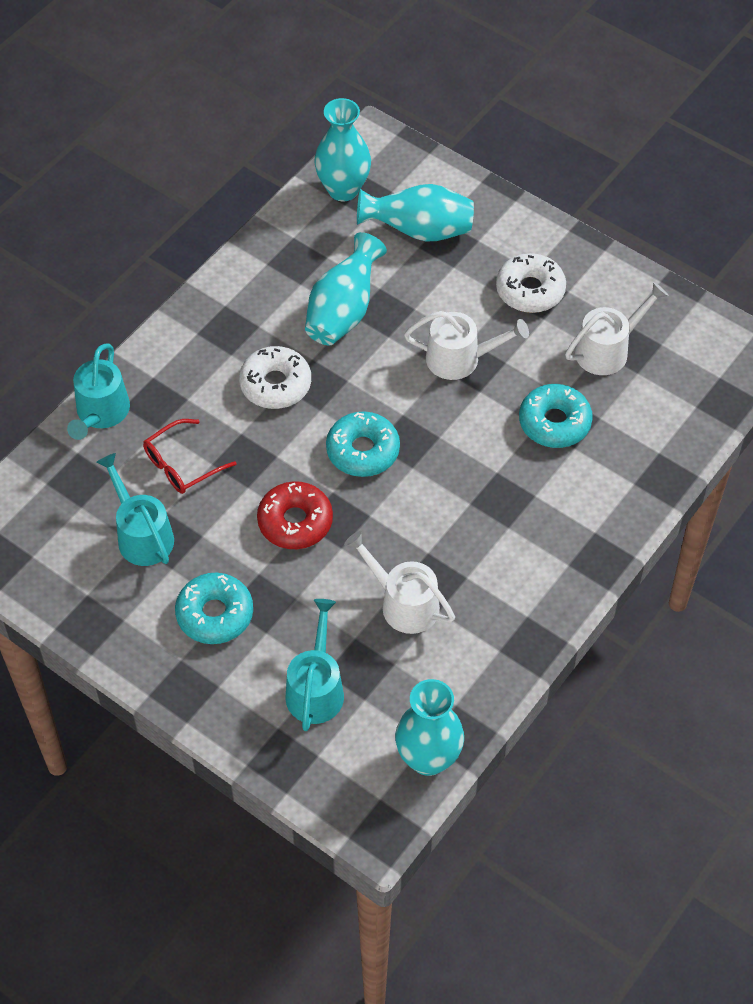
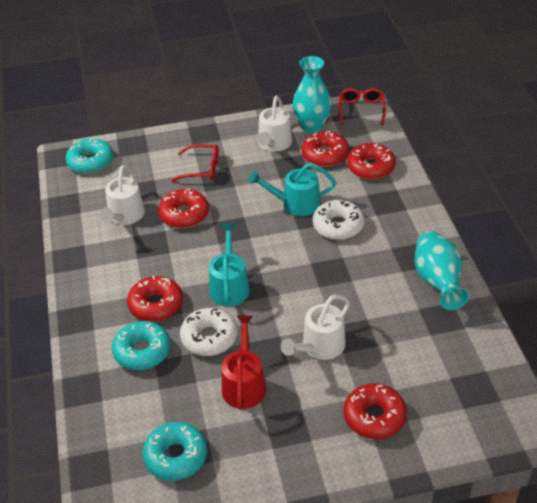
red donut: 1 -> 5
red glasses: 1 -> 2
red watering can: 0 -> 1
turquoise vase: 4 -> 2
turquoise watering can: 3 -> 2

